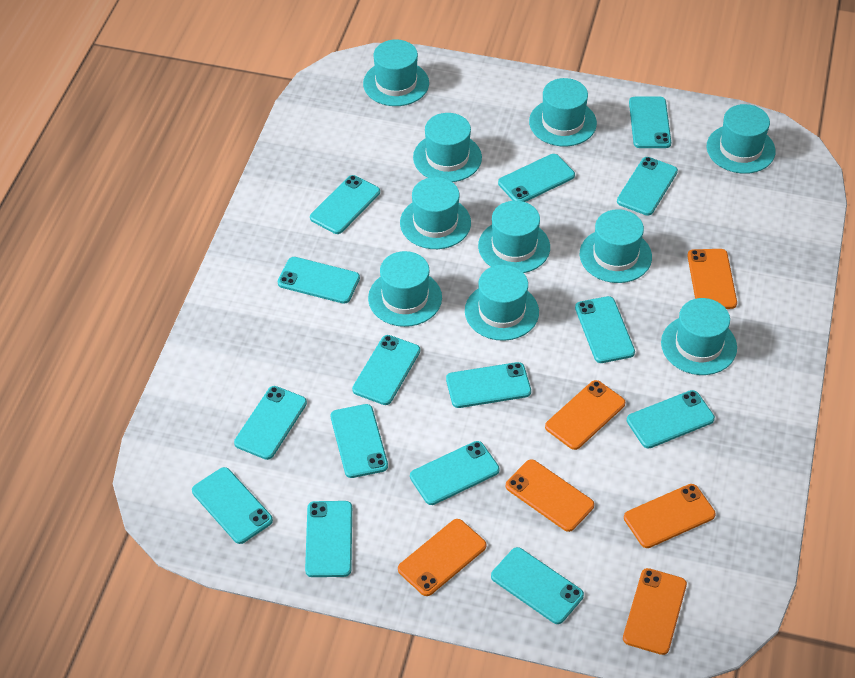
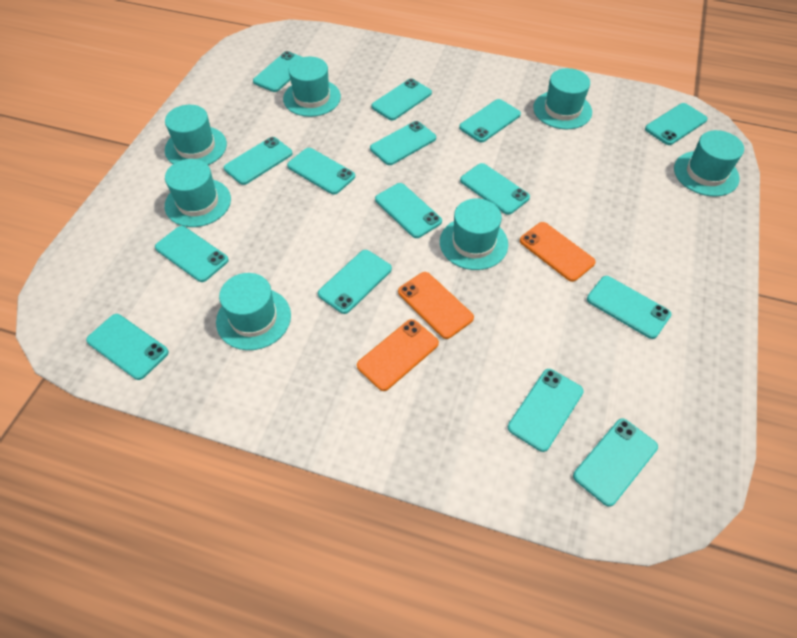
orange phone: 6 -> 3
turquoise hat: 10 -> 7

